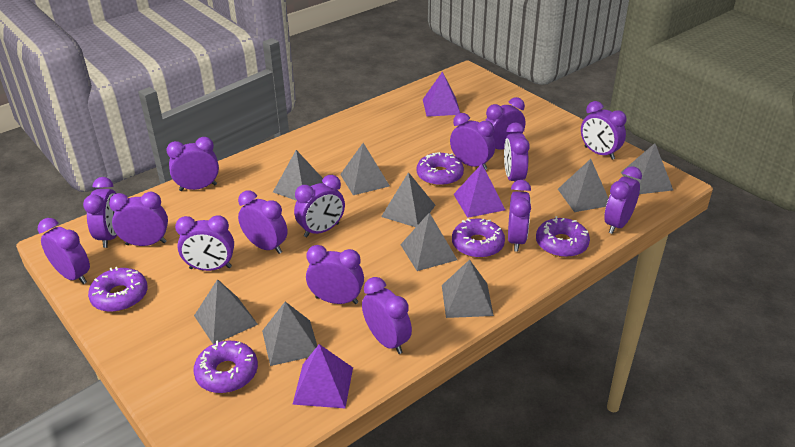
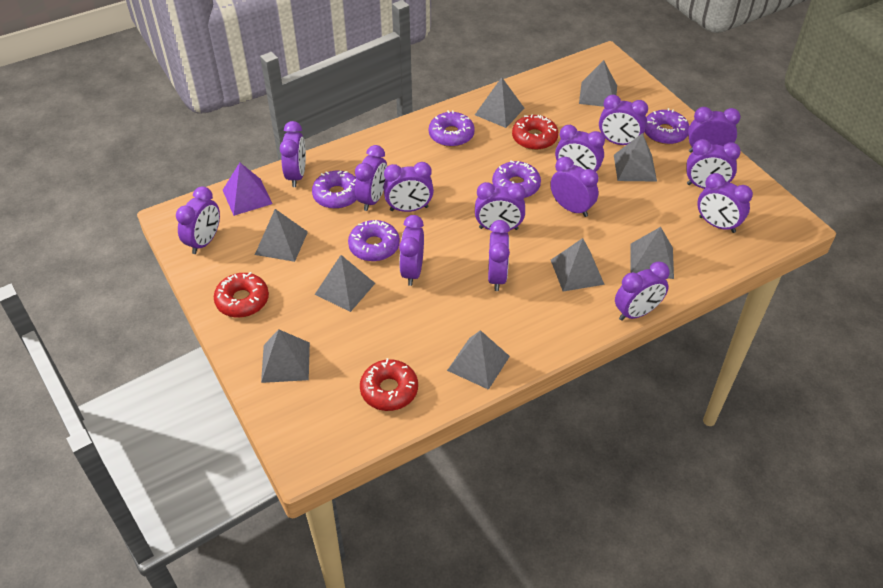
purple clock: 15 -> 14
purple pyramid: 3 -> 1
red donut: 0 -> 3

